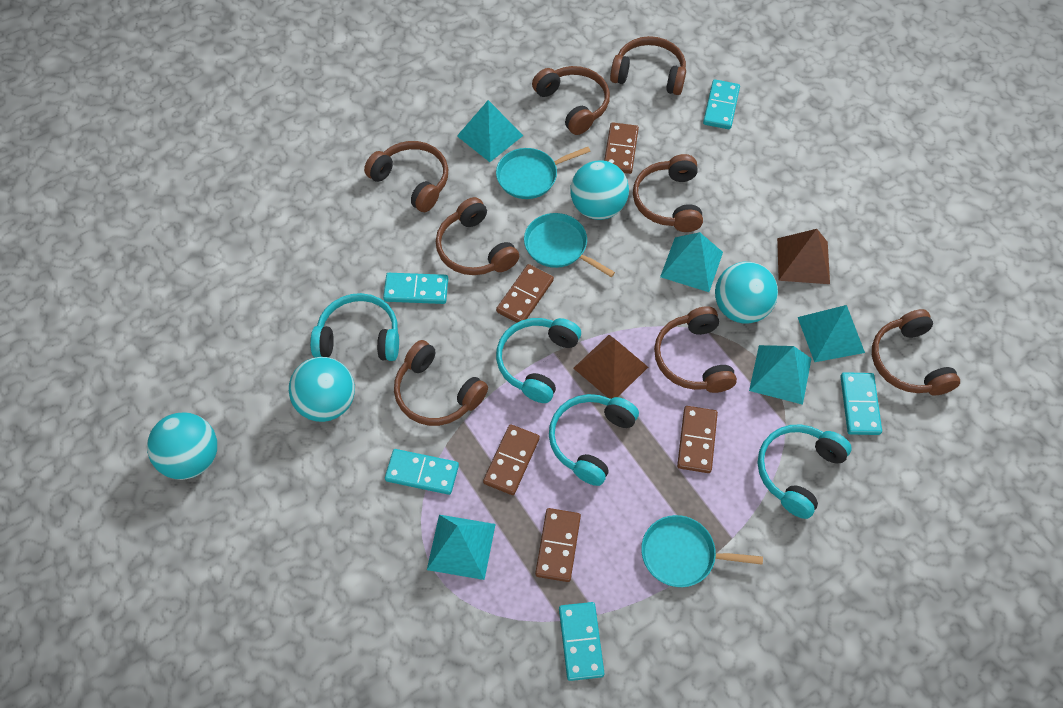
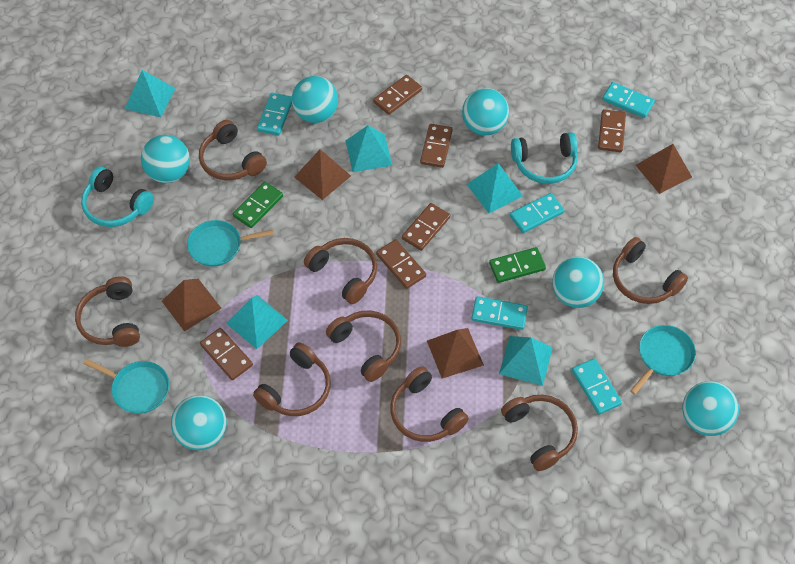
brown domino: 5 -> 6
brown pyramid: 2 -> 4
green domino: 0 -> 2
turquoise ball: 4 -> 6
turquoise headphones: 4 -> 2

